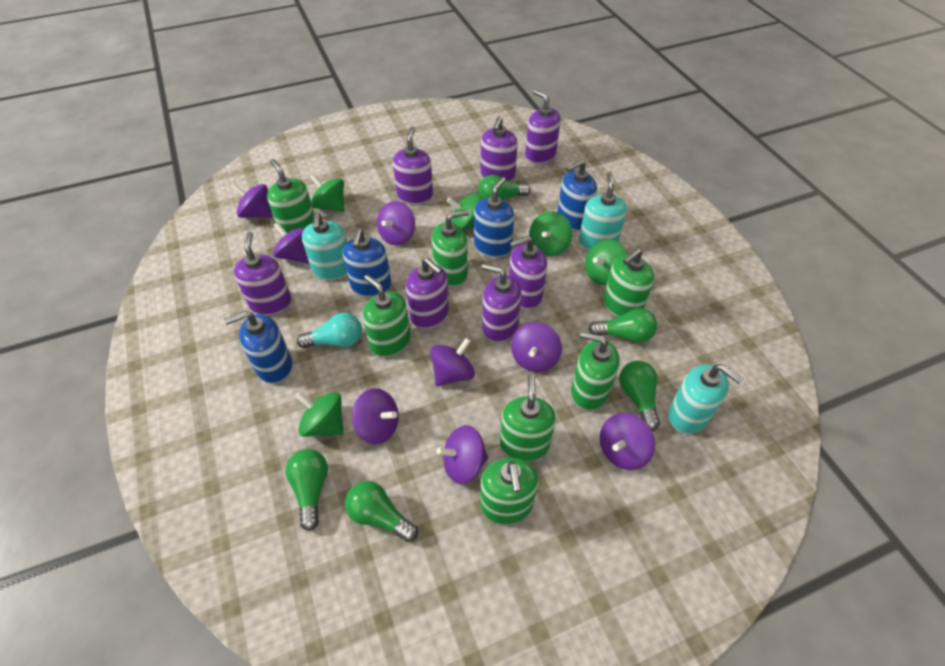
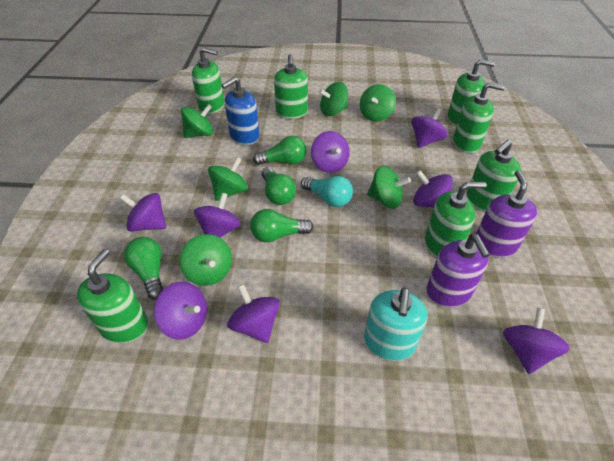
blue soap dispenser: 4 -> 1
green light bulb: 5 -> 4
green spinning top: 5 -> 6
purple soap dispenser: 7 -> 2
turquoise soap dispenser: 3 -> 1

